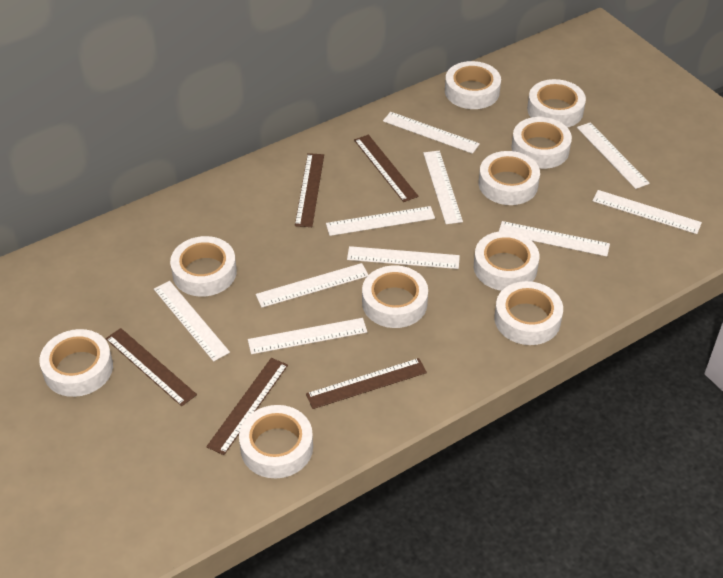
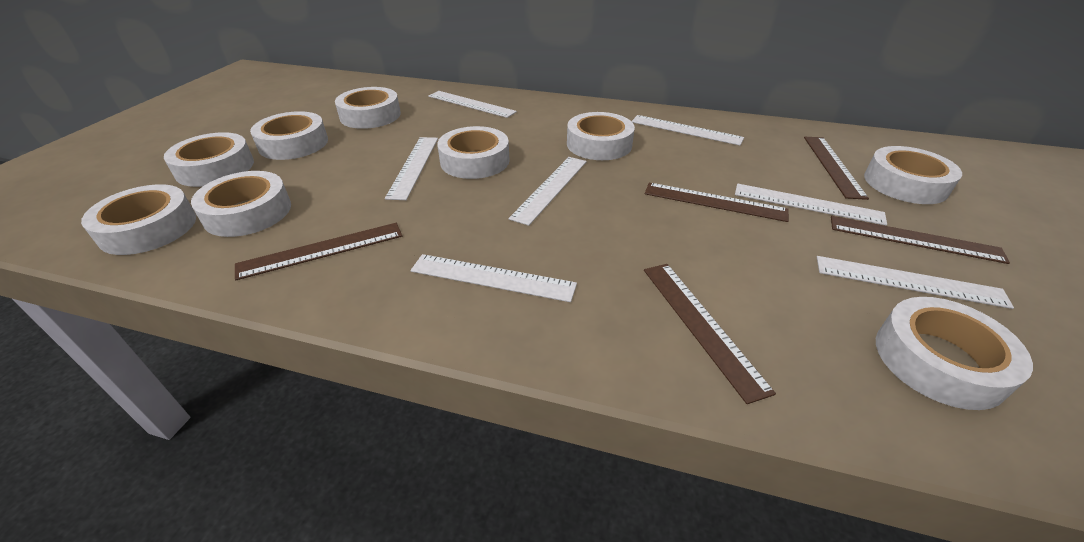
white ruler: 10 -> 7
white tape: 10 -> 9

